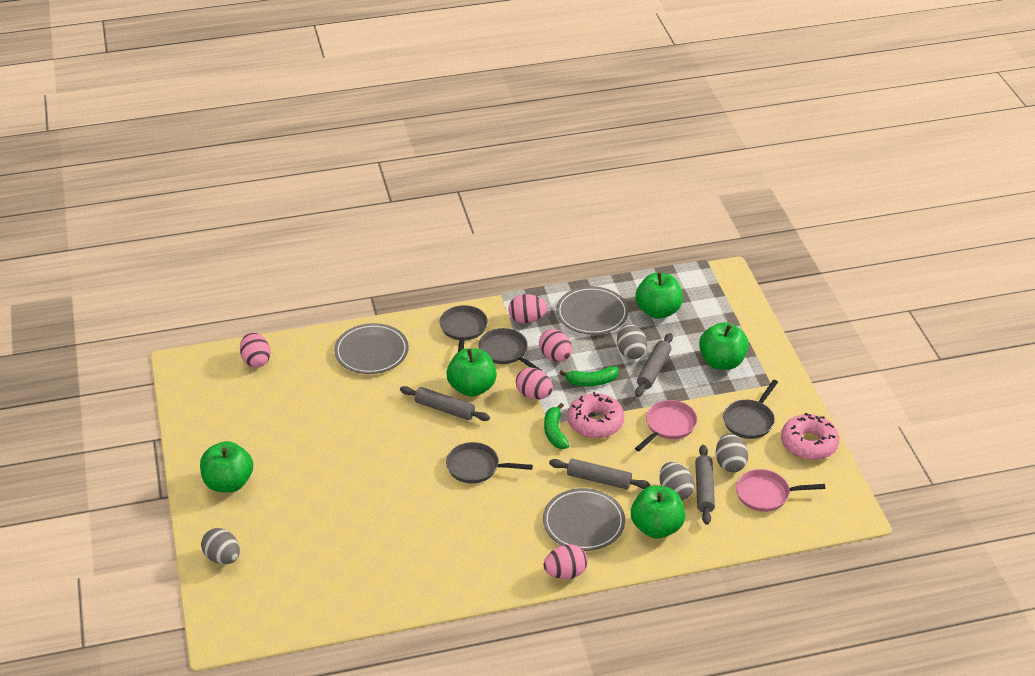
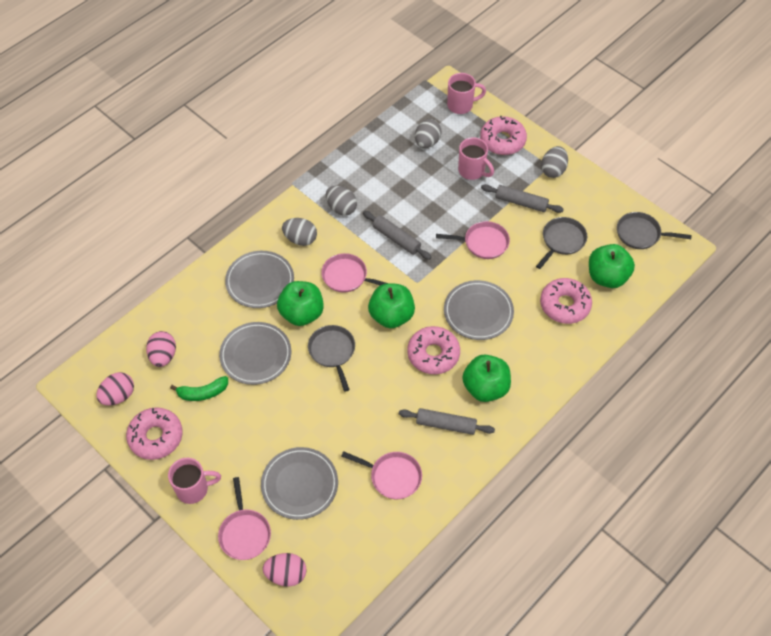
green apple: 5 -> 4
green banana: 2 -> 1
grey pan: 4 -> 3
grey plate: 3 -> 4
grey rolling pin: 4 -> 3
pink donut: 2 -> 4
pink egg: 5 -> 3
pink mug: 0 -> 3
pink pan: 2 -> 4

